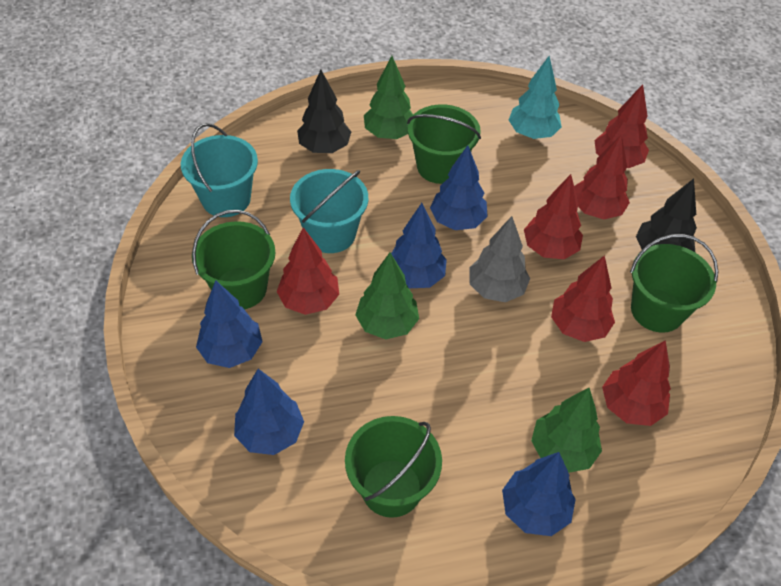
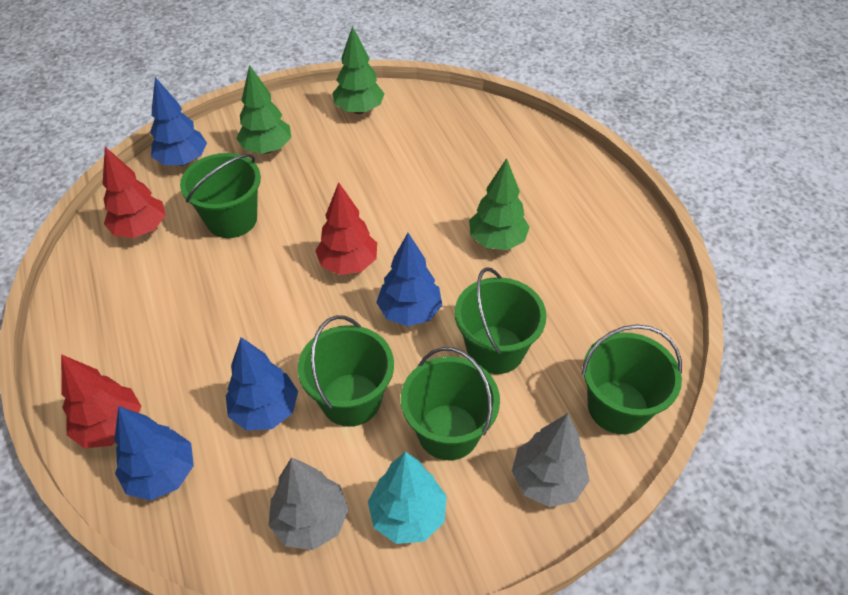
black tree: 2 -> 0
blue tree: 5 -> 4
green bucket: 4 -> 5
grey tree: 1 -> 2
red tree: 6 -> 3
turquoise bucket: 2 -> 0

